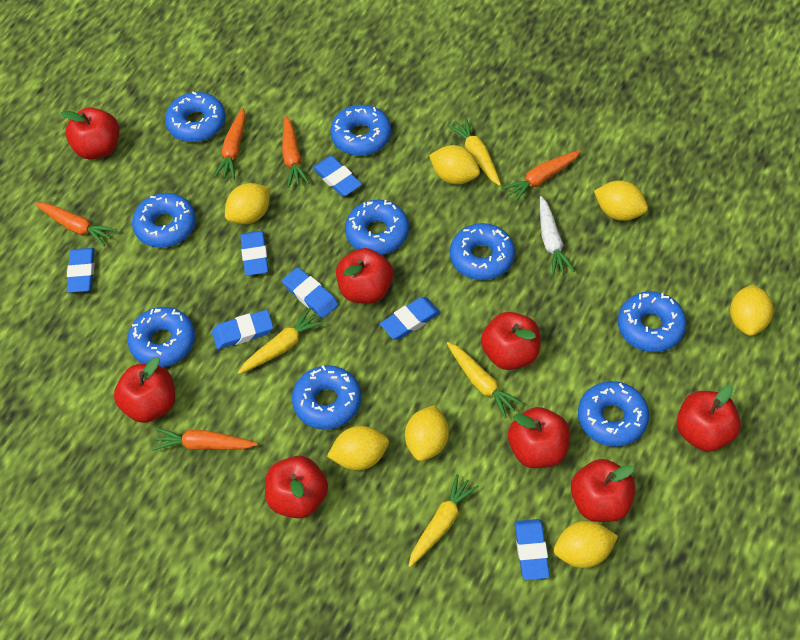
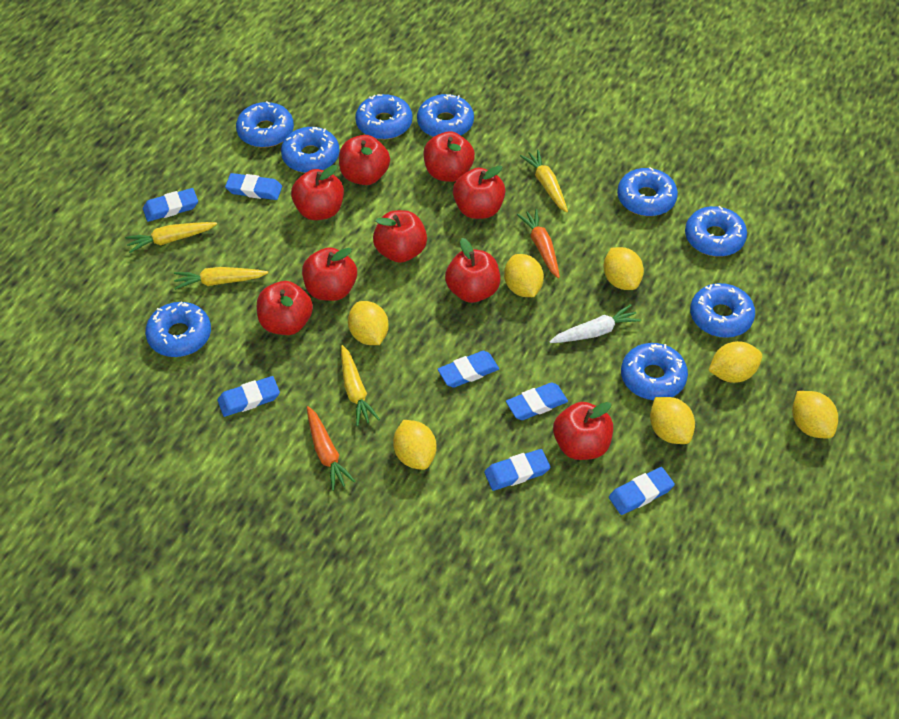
orange carrot: 5 -> 2
red apple: 8 -> 9

